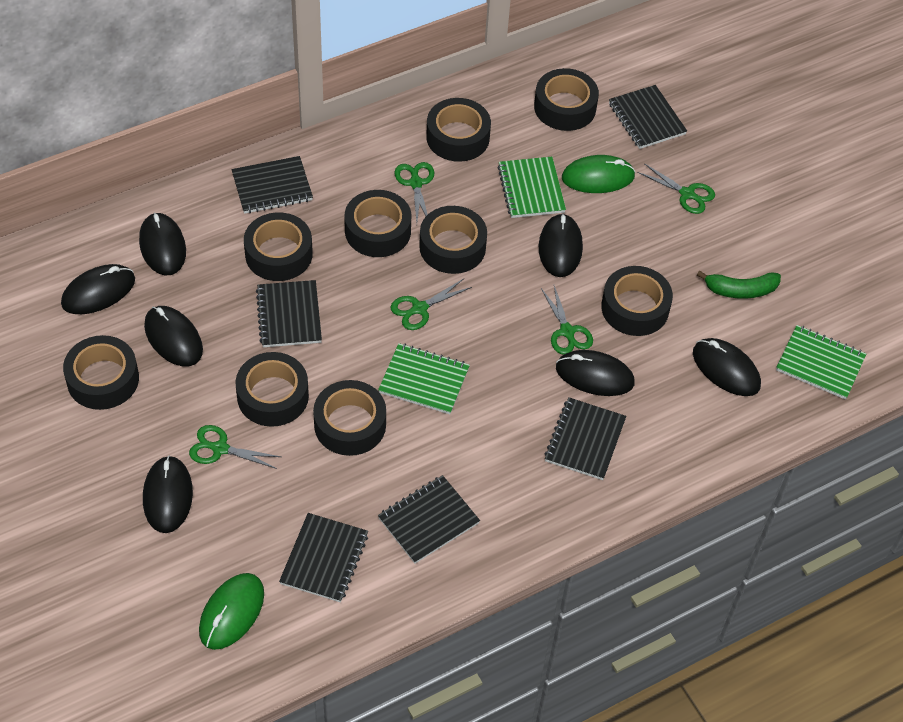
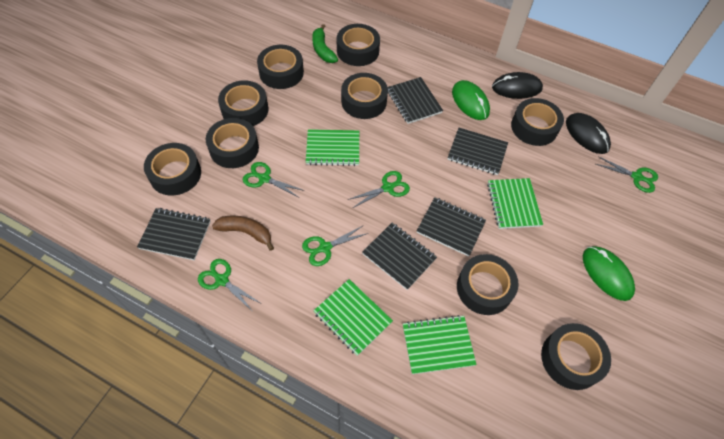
black mouse: 7 -> 2
black notebook: 6 -> 5
brown banana: 0 -> 1
green notebook: 3 -> 4

